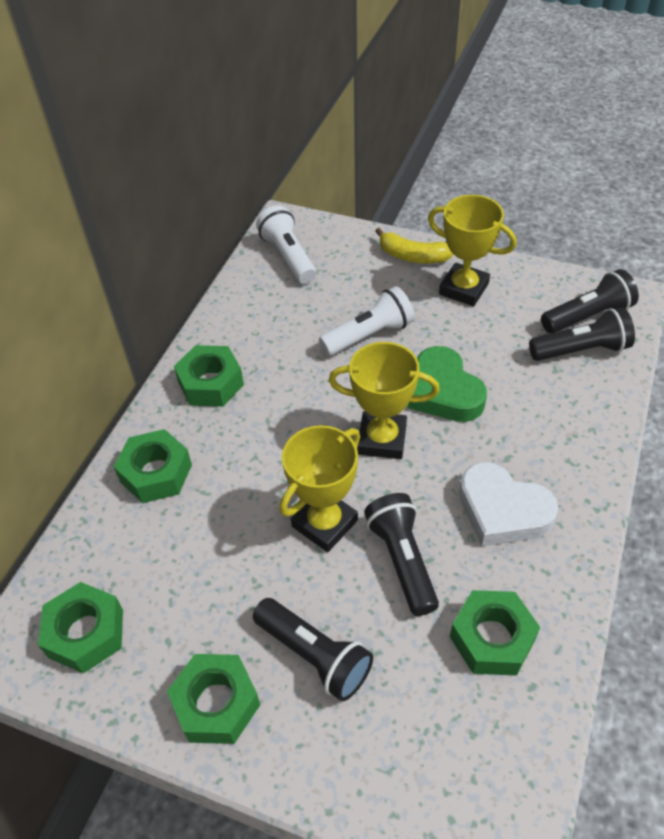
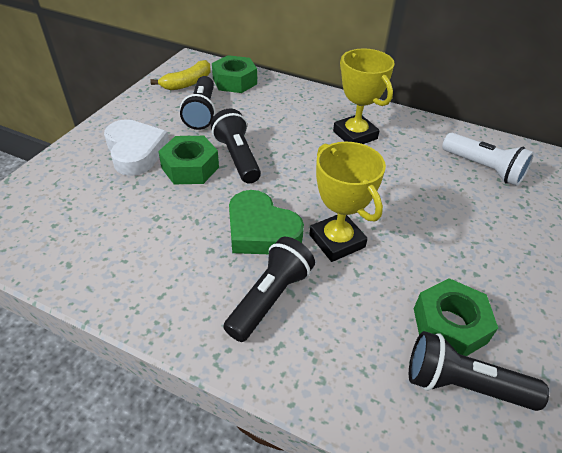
green nut: 5 -> 3
white flashlight: 2 -> 1
yellow trophy: 3 -> 2

